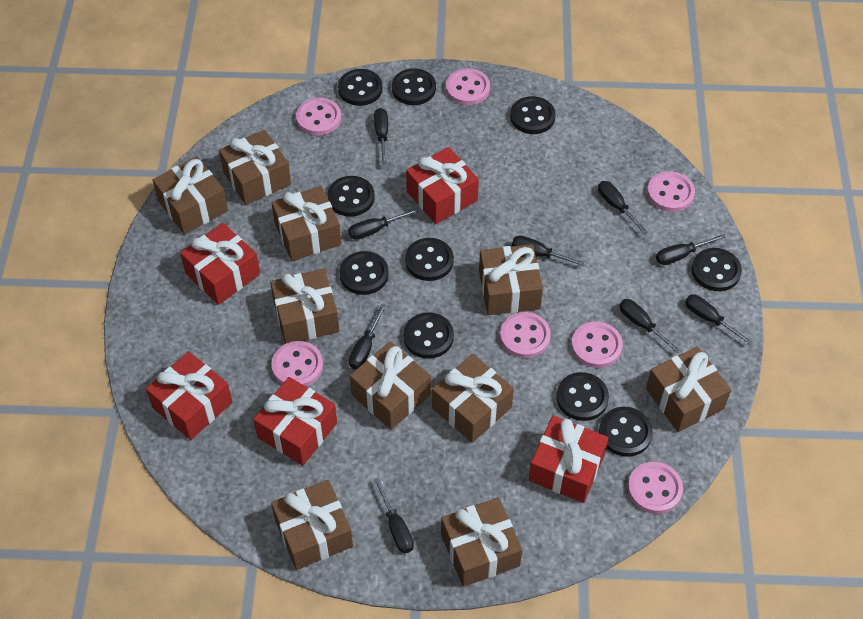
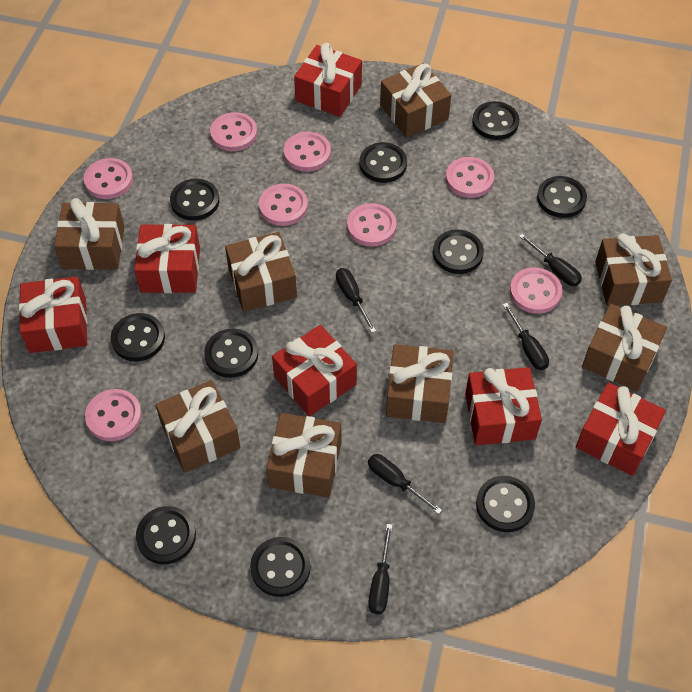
black screwdriver: 9 -> 5
brown gift: 10 -> 8
pink button: 7 -> 8
red gift: 5 -> 6

